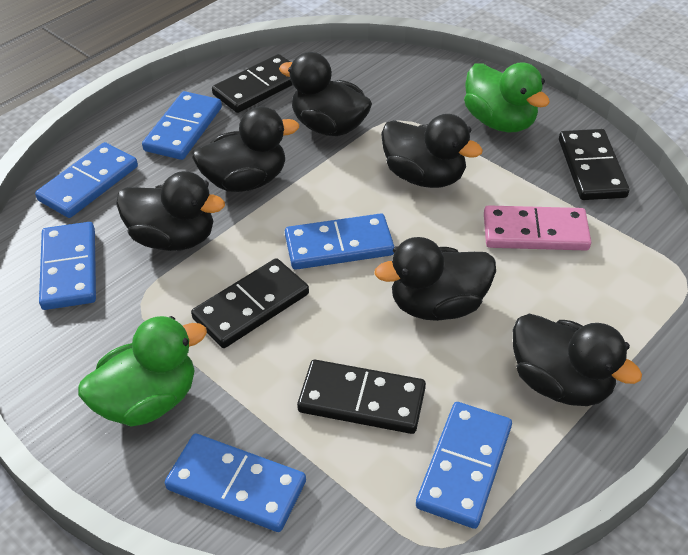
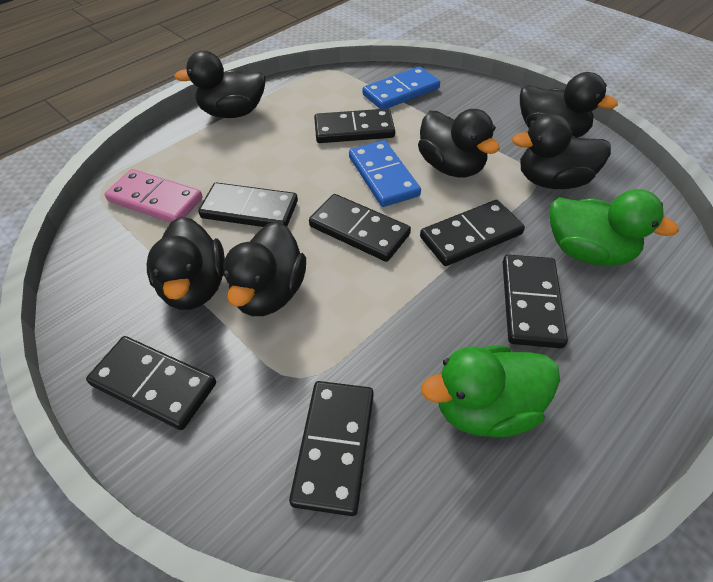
black domino: 4 -> 7
blue domino: 6 -> 2

